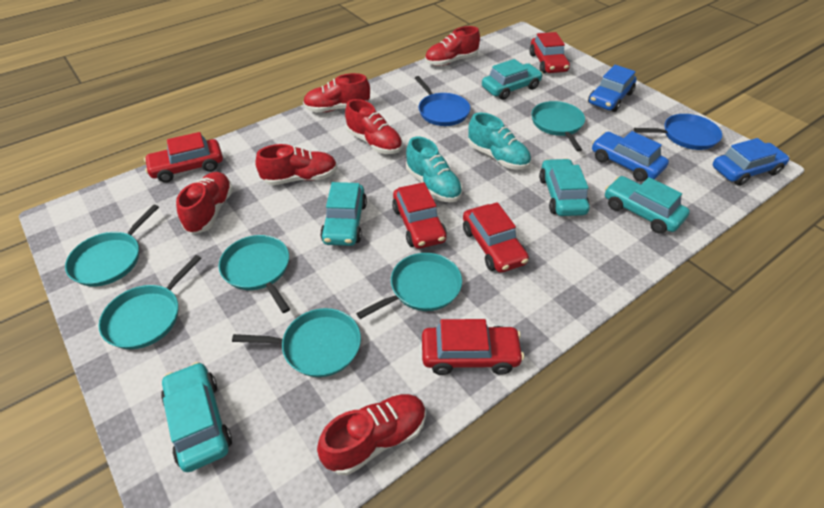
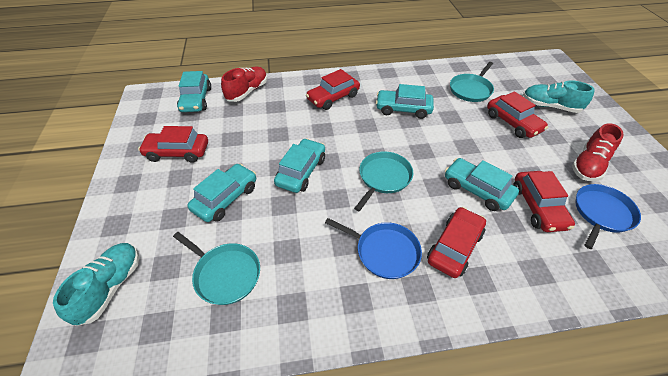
blue car: 3 -> 0
red shoe: 6 -> 2
turquoise pan: 6 -> 3

